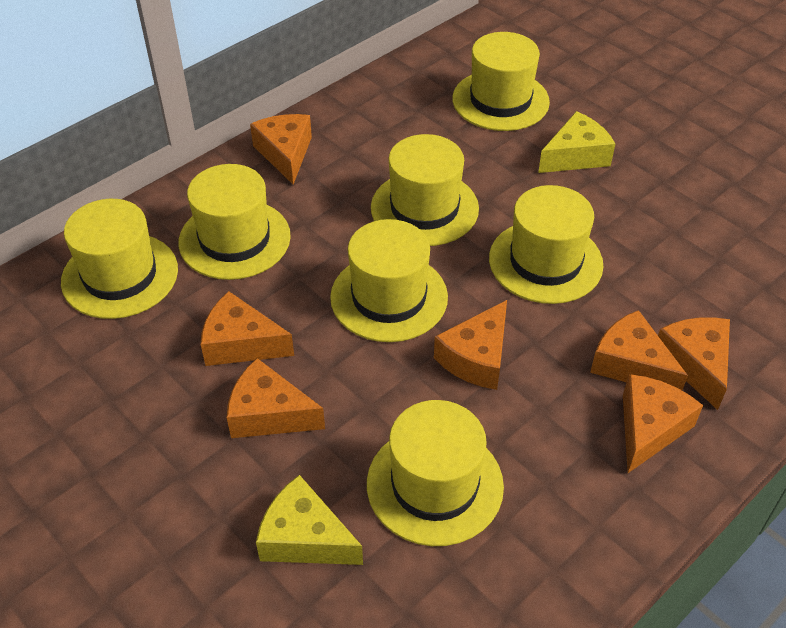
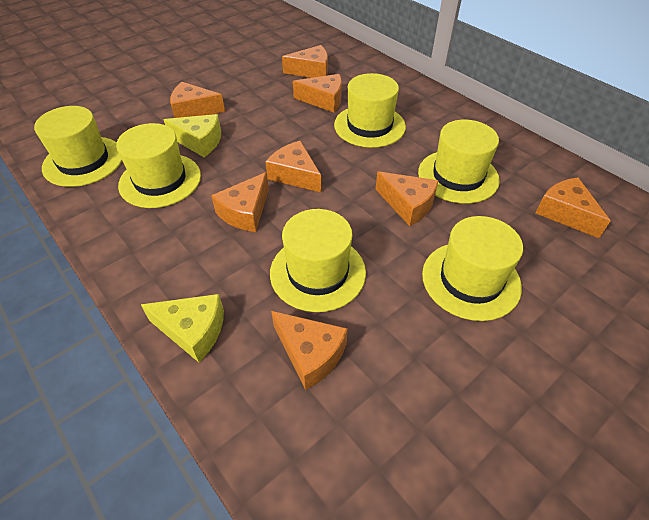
orange cheese: 7 -> 8
yellow hat: 7 -> 6

